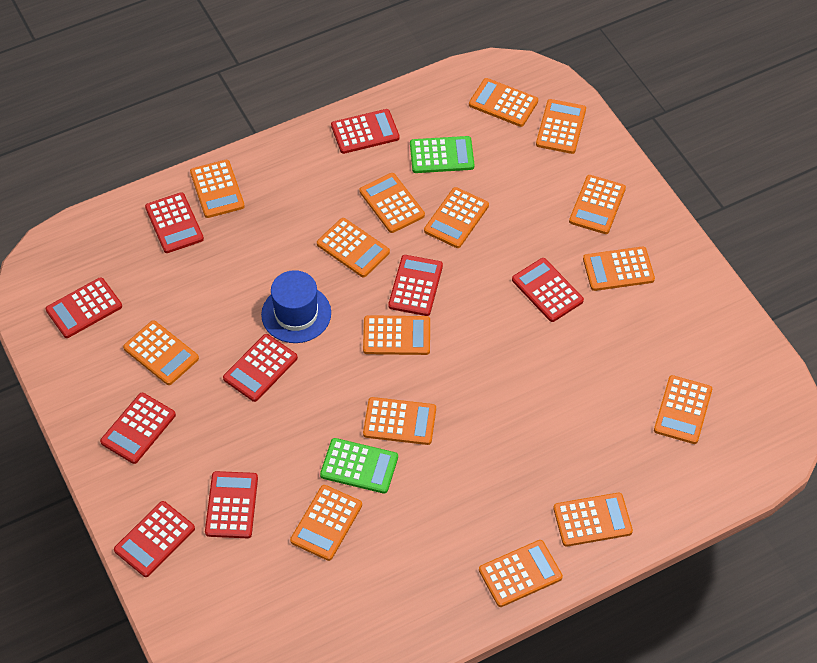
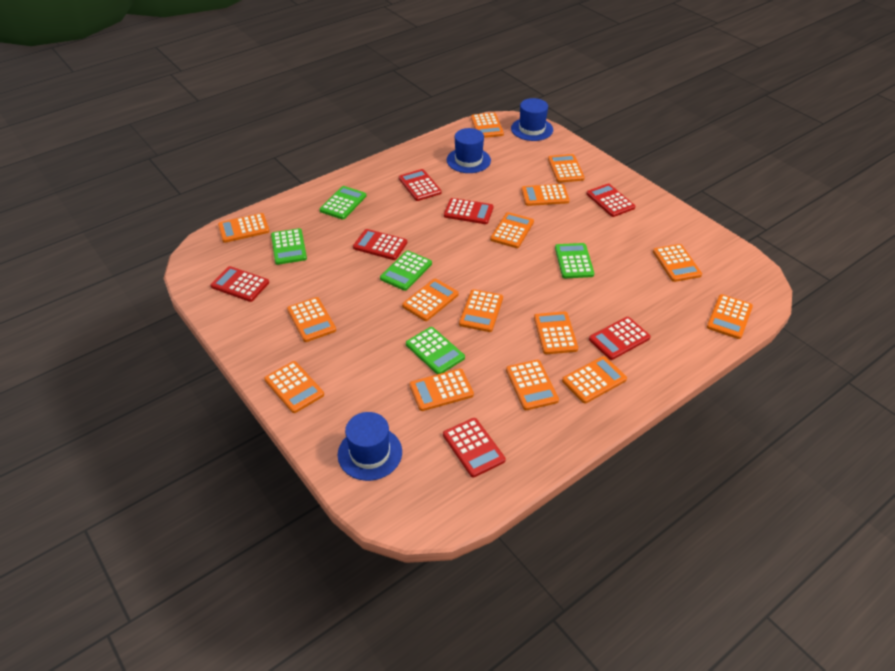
blue hat: 1 -> 3
green calculator: 2 -> 5
red calculator: 9 -> 7

